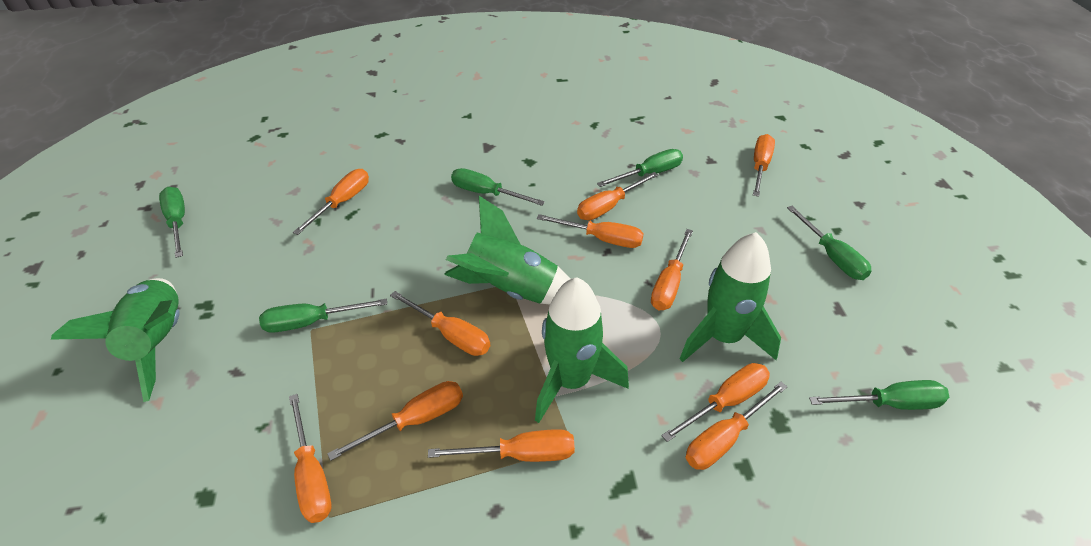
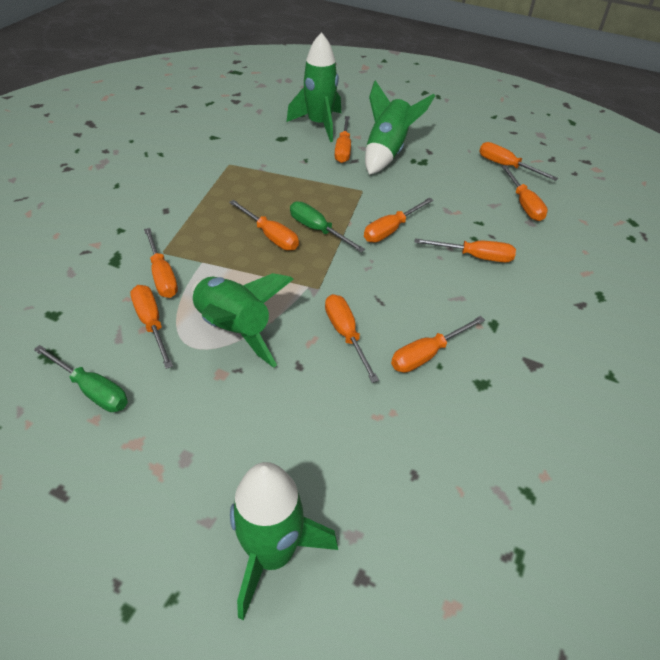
green screwdriver: 6 -> 2
orange screwdriver: 11 -> 10

